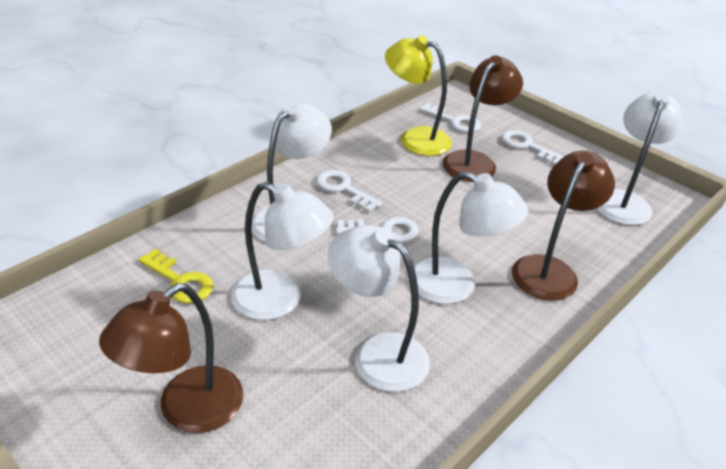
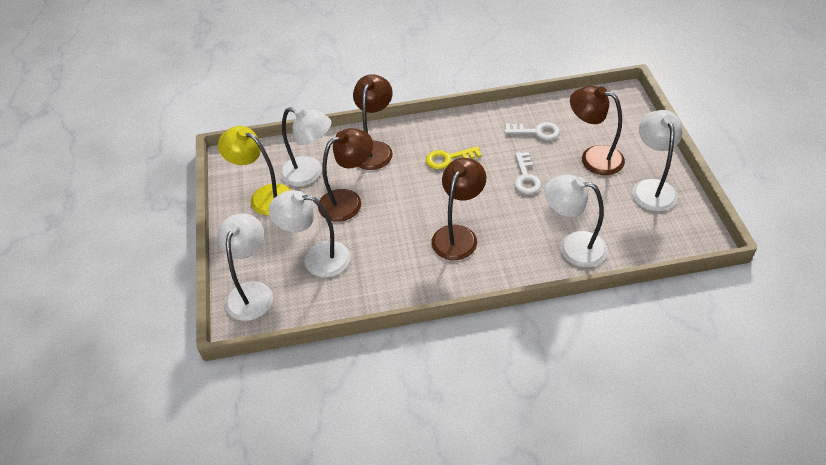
brown lamp: 3 -> 4
white key: 4 -> 2

